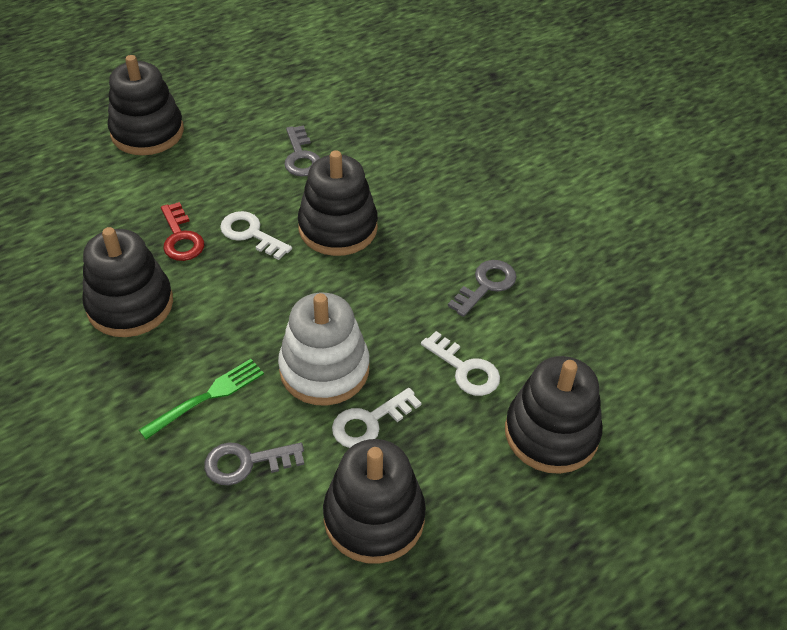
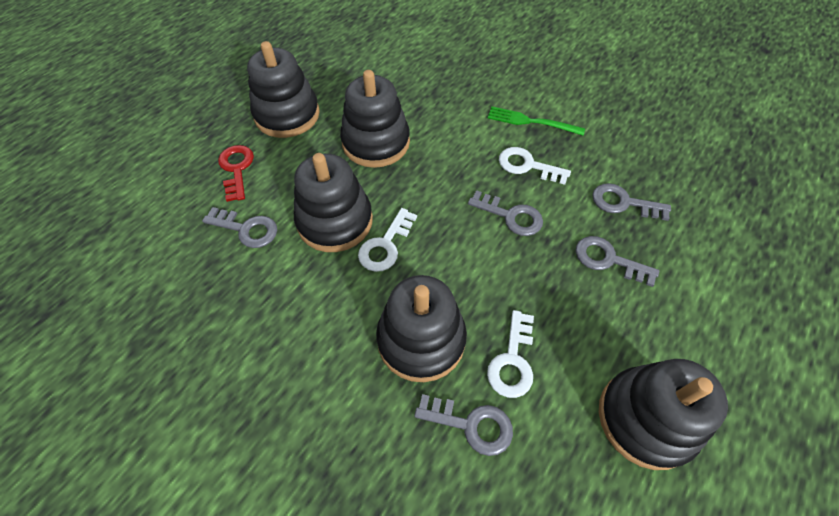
grey key: 3 -> 5
white stacking toy: 1 -> 0

